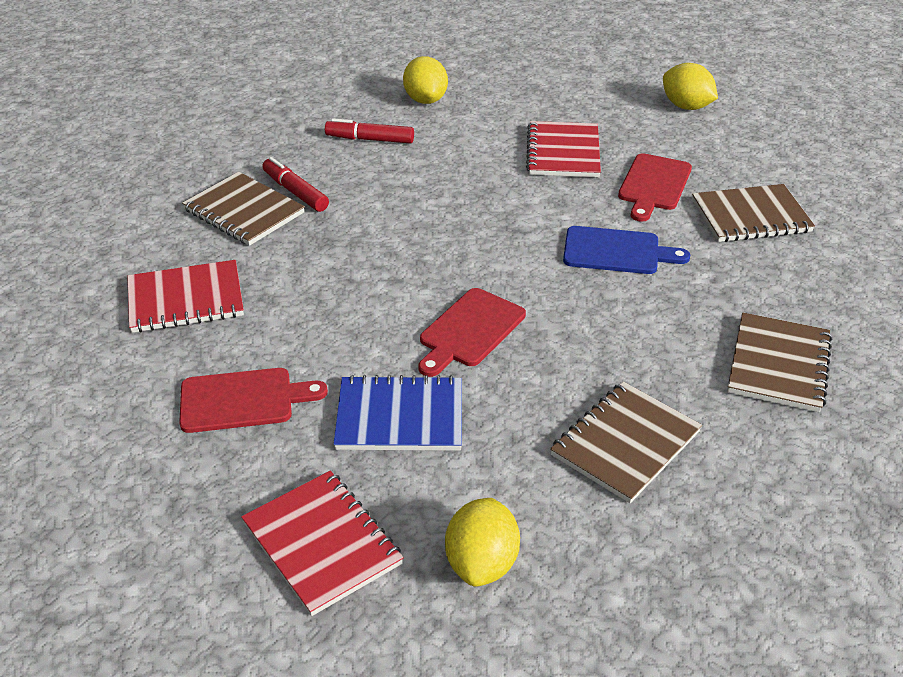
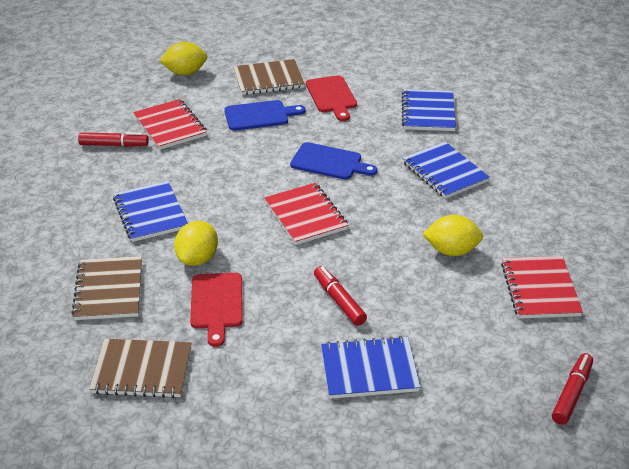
blue cutting board: 1 -> 2
blue notebook: 1 -> 4
brown notebook: 4 -> 3
red cutting board: 3 -> 2
red marker: 2 -> 3

